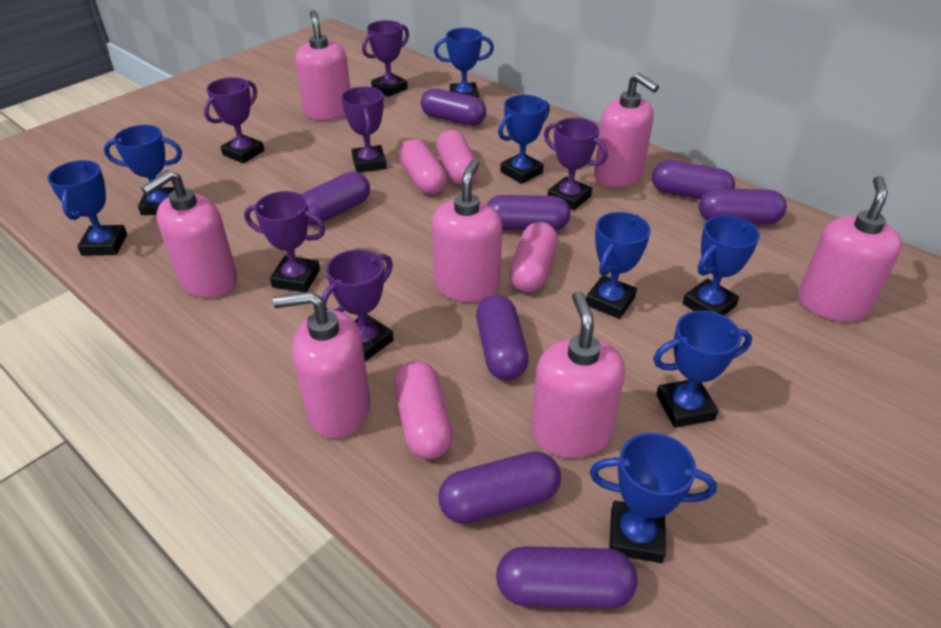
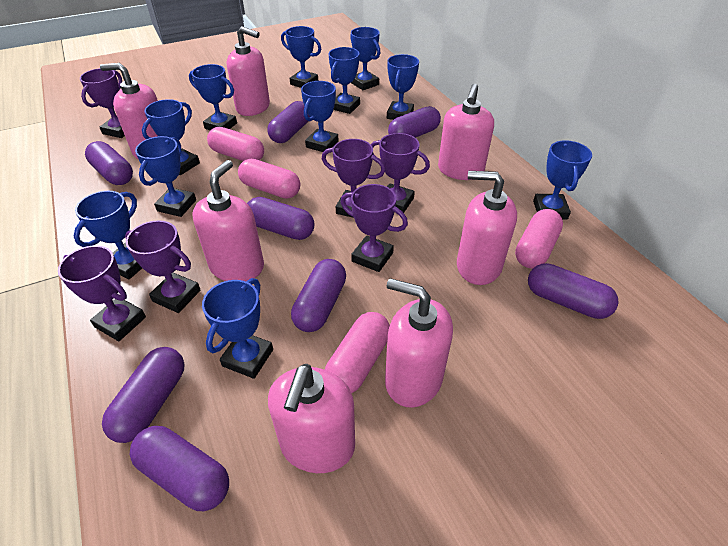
blue trophy: 8 -> 11

